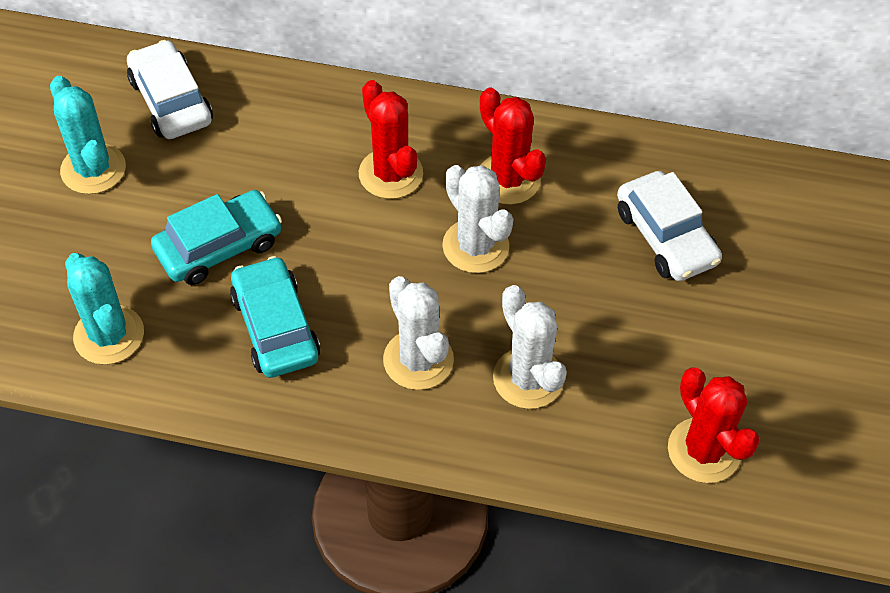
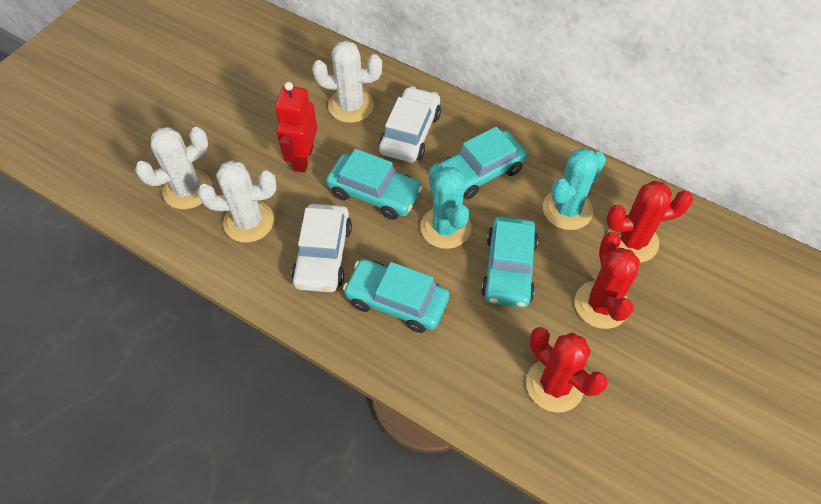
red robot: 0 -> 1
turquoise car: 2 -> 4

